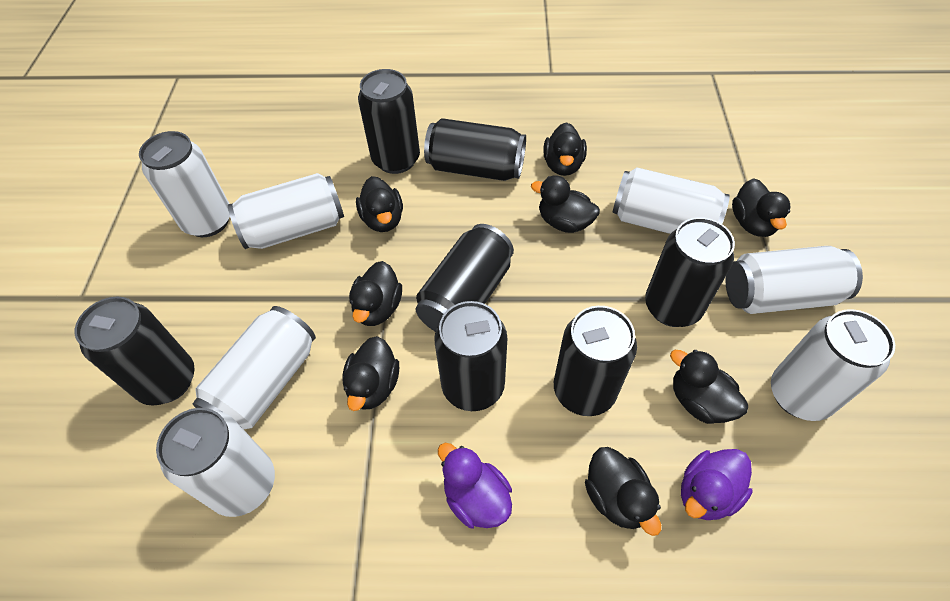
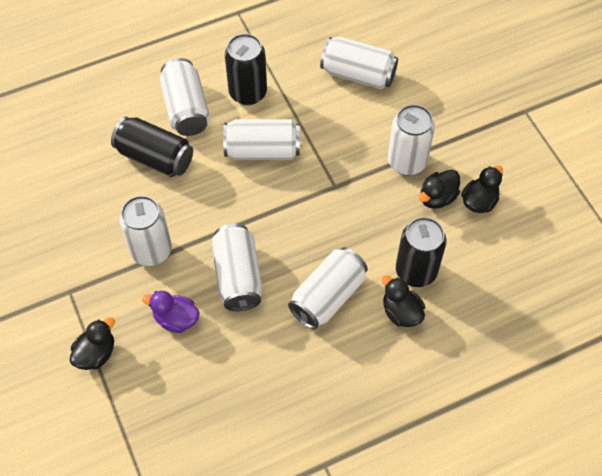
black can: 7 -> 3
black duck: 8 -> 4
purple duck: 2 -> 1

